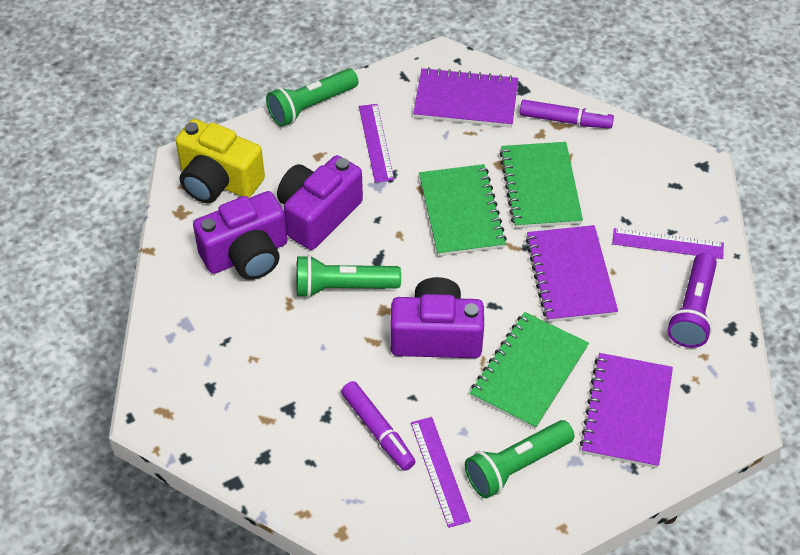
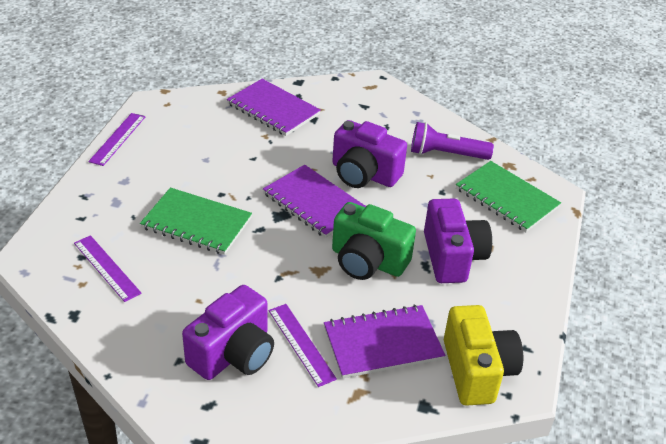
green camera: 0 -> 1
green flashlight: 3 -> 0
green notebook: 3 -> 2
purple marker: 2 -> 0

